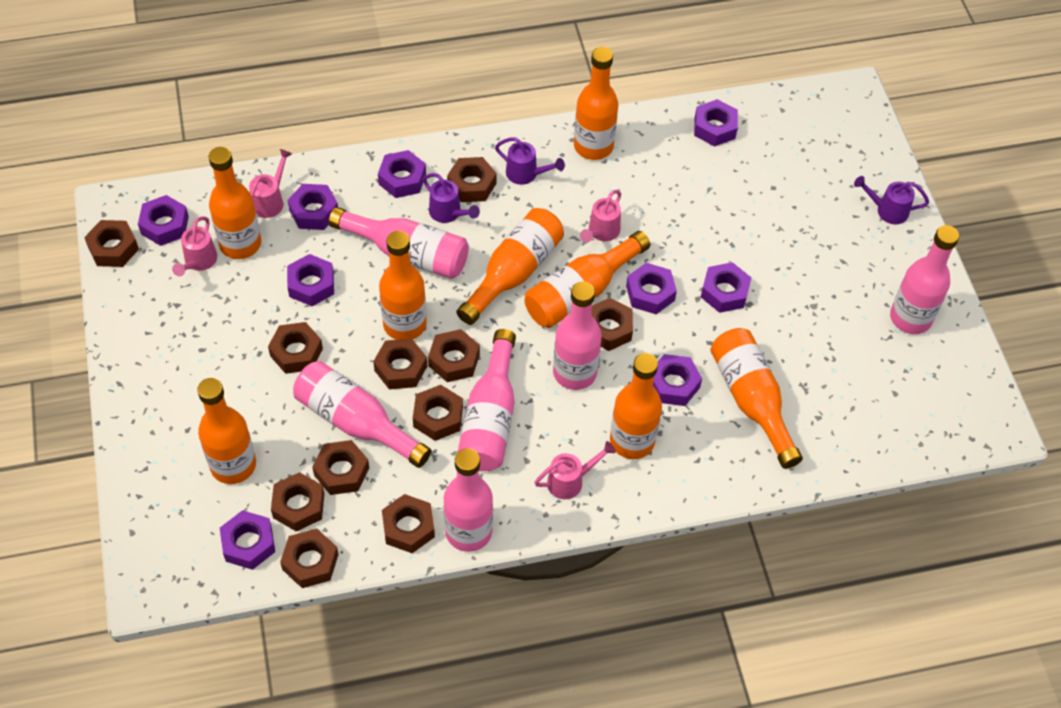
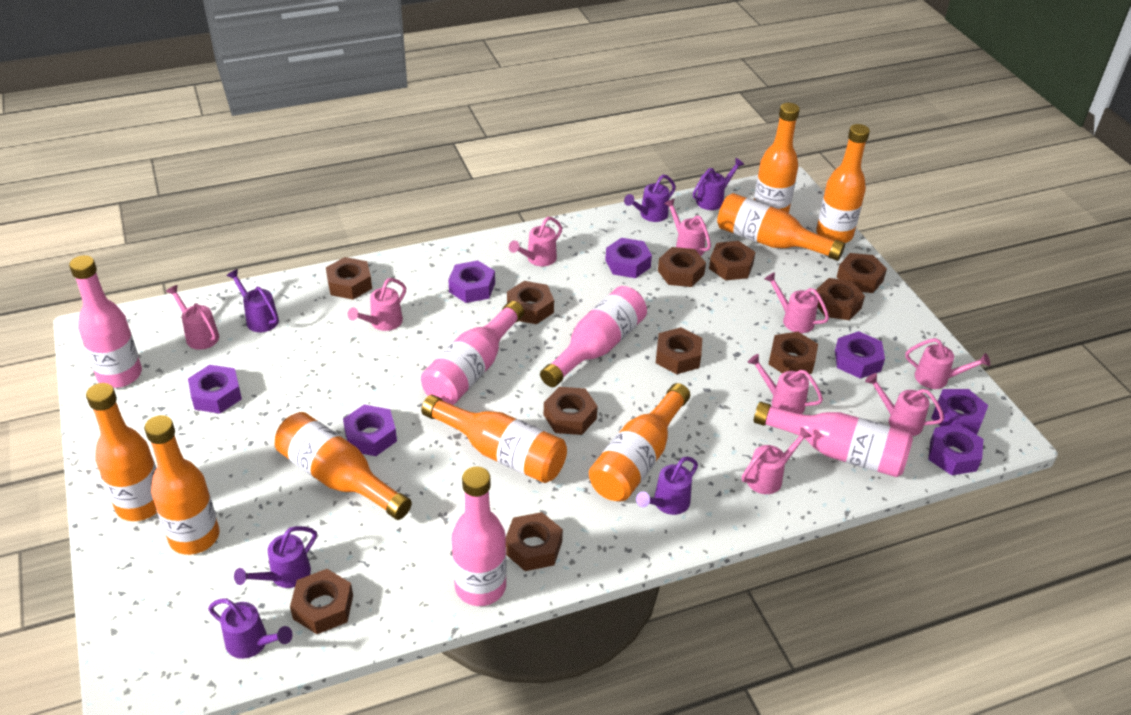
pink bottle: 6 -> 5
pink watering can: 4 -> 9
purple nut: 9 -> 7
purple watering can: 3 -> 6

